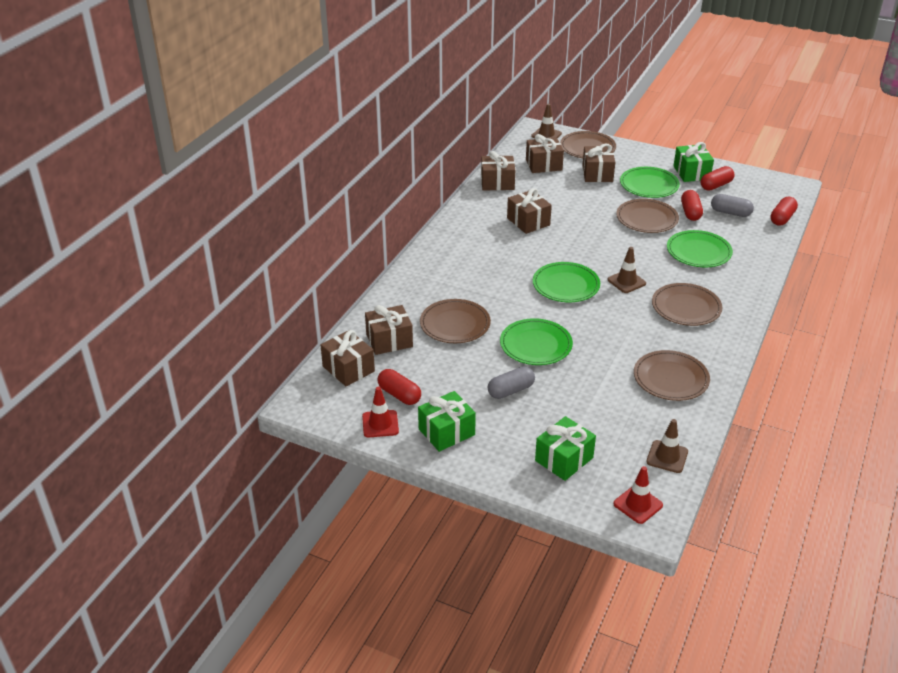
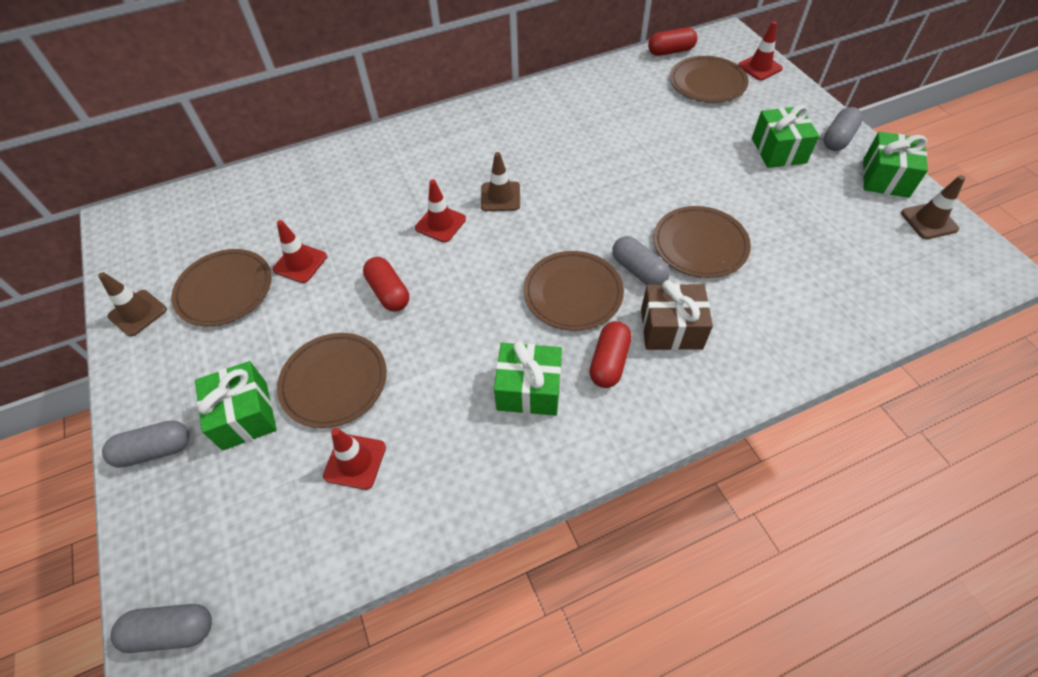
brown gift: 6 -> 1
green gift: 3 -> 4
green plate: 4 -> 0
grey capsule: 2 -> 4
red capsule: 4 -> 3
red traffic cone: 2 -> 4

